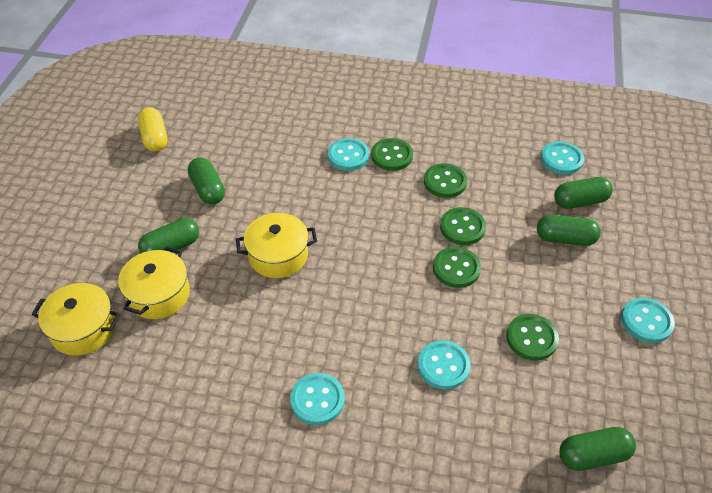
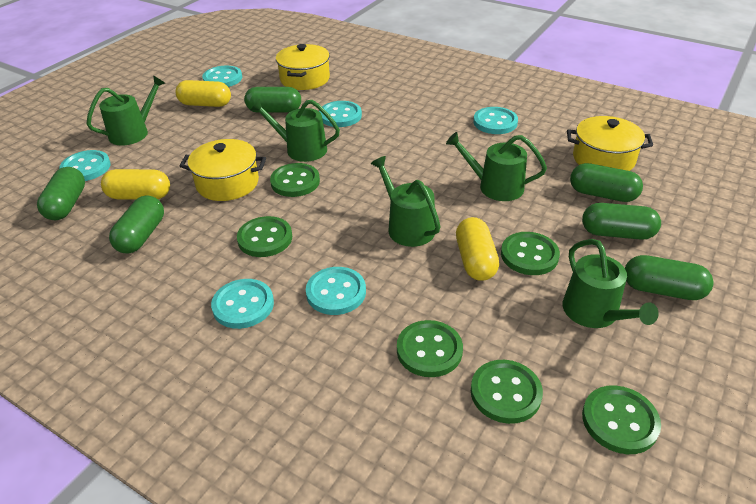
green button: 5 -> 6
green capsule: 5 -> 6
green watering can: 0 -> 5
turquoise button: 5 -> 6
yellow capsule: 1 -> 3

